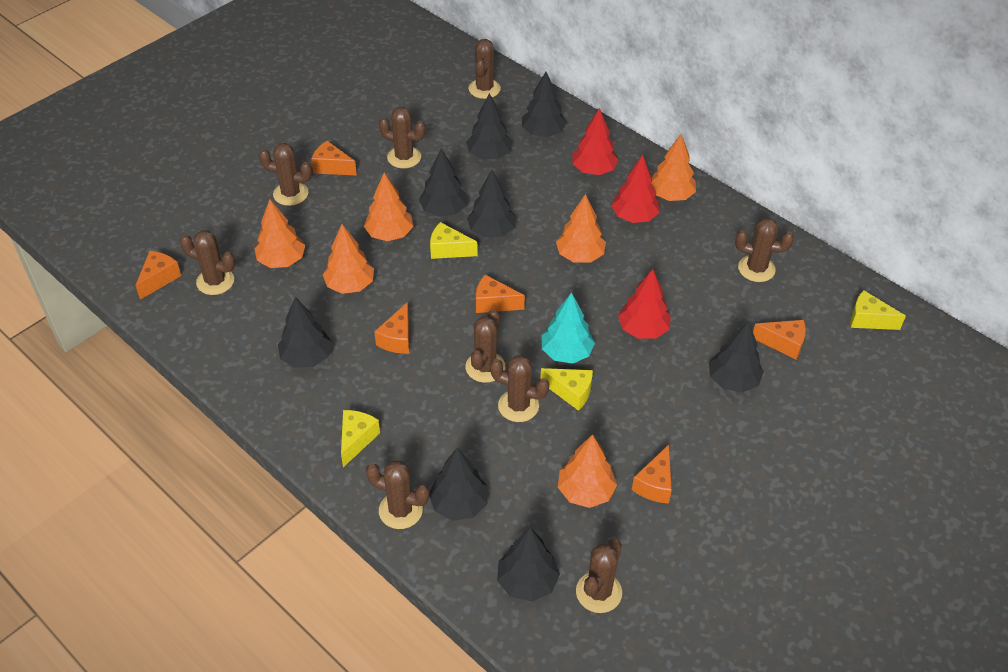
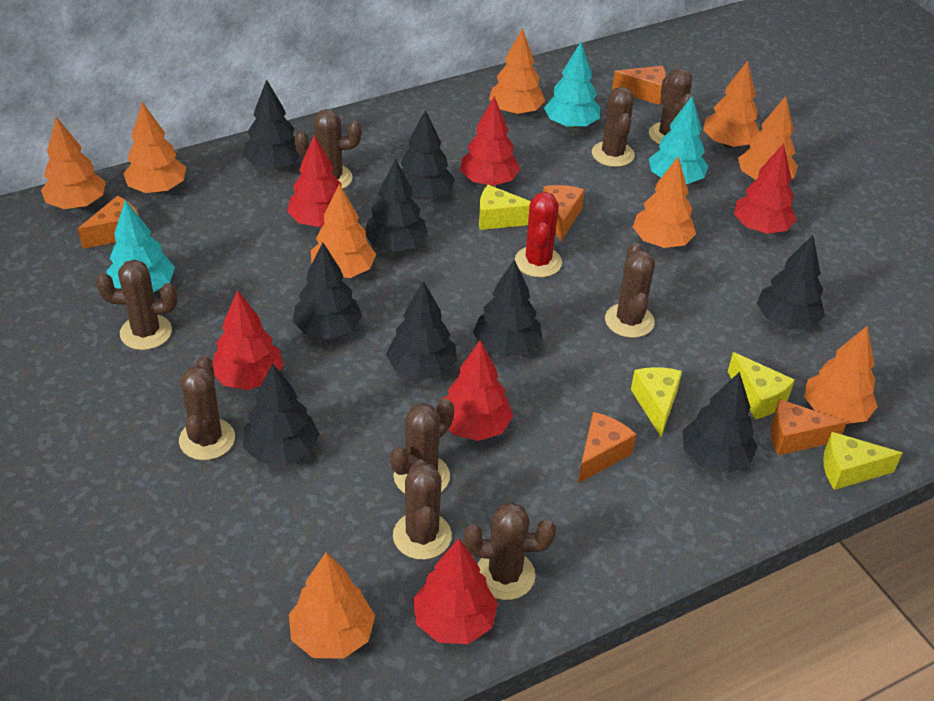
black tree: 8 -> 9
orange cheese: 6 -> 5
orange tree: 6 -> 9
red cactus: 0 -> 1
red tree: 3 -> 6
turquoise tree: 1 -> 3

